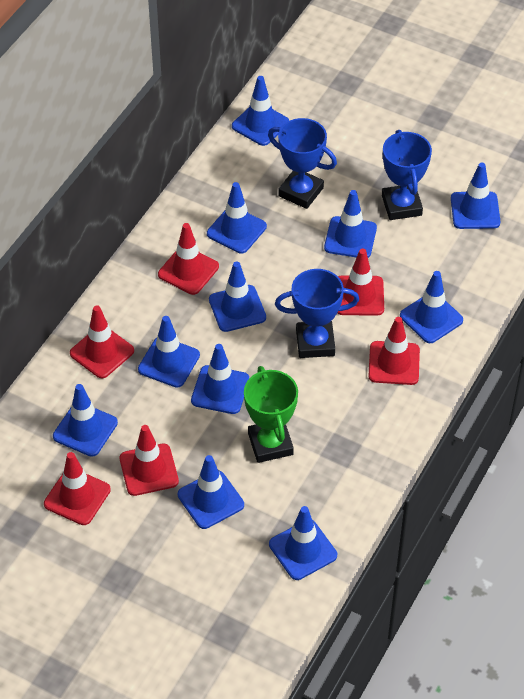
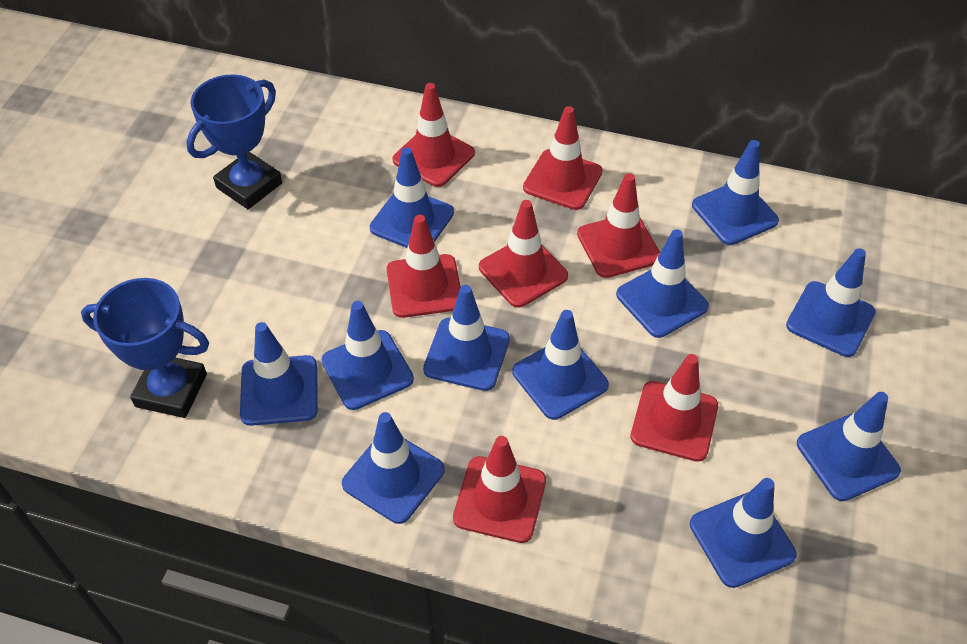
blue trophy: 3 -> 2
green trophy: 1 -> 0
red traffic cone: 6 -> 7

